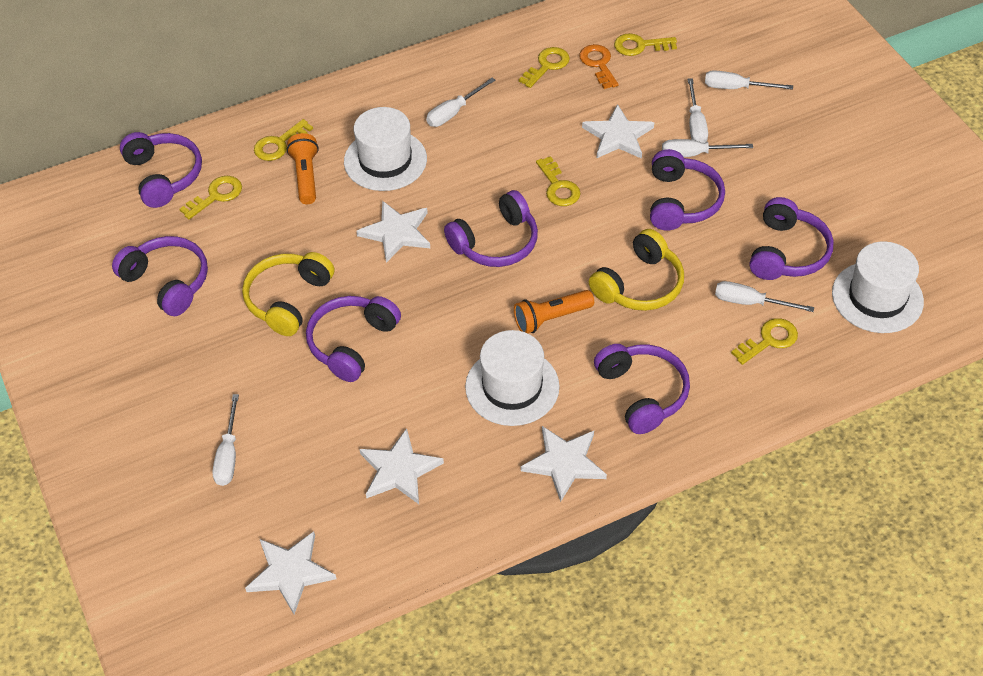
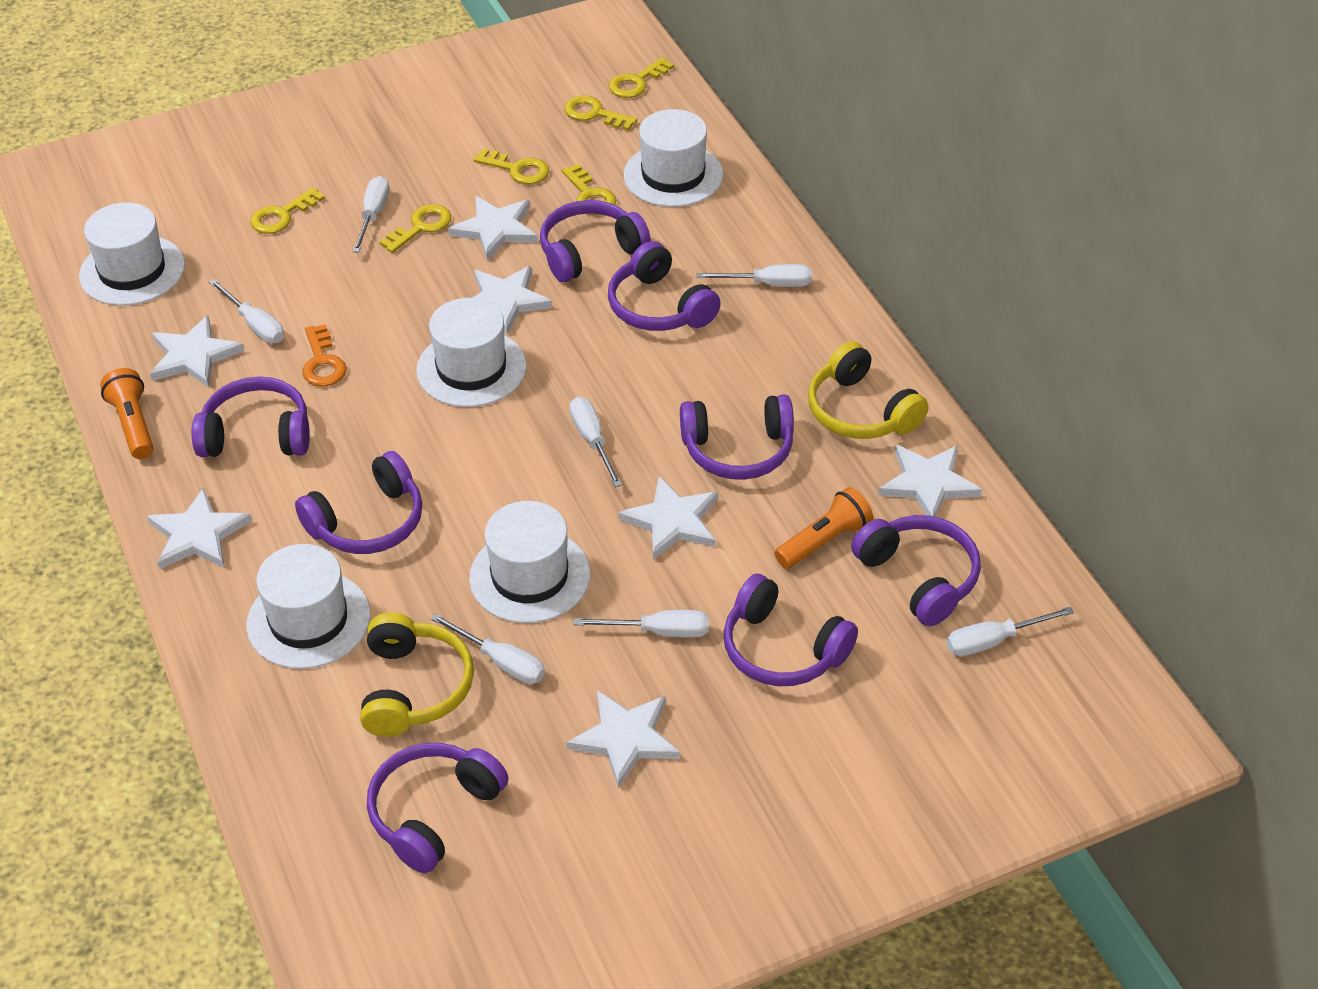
purple headphones: 7 -> 8
white hat: 3 -> 5
white screwdriver: 6 -> 7
white star: 5 -> 7

